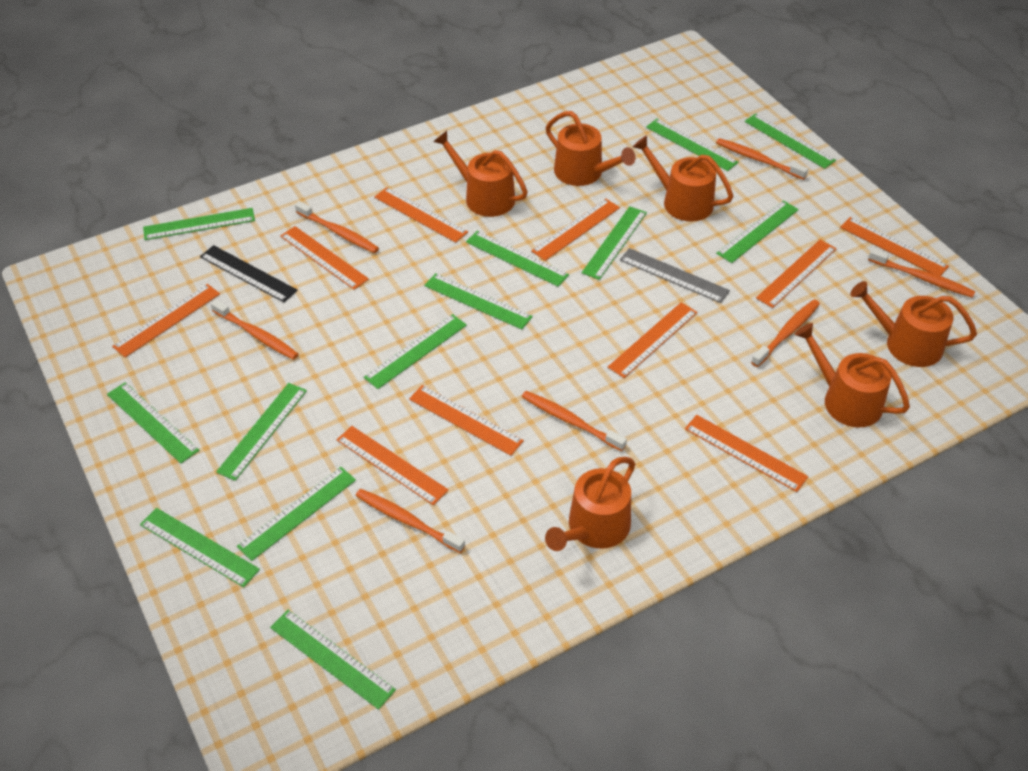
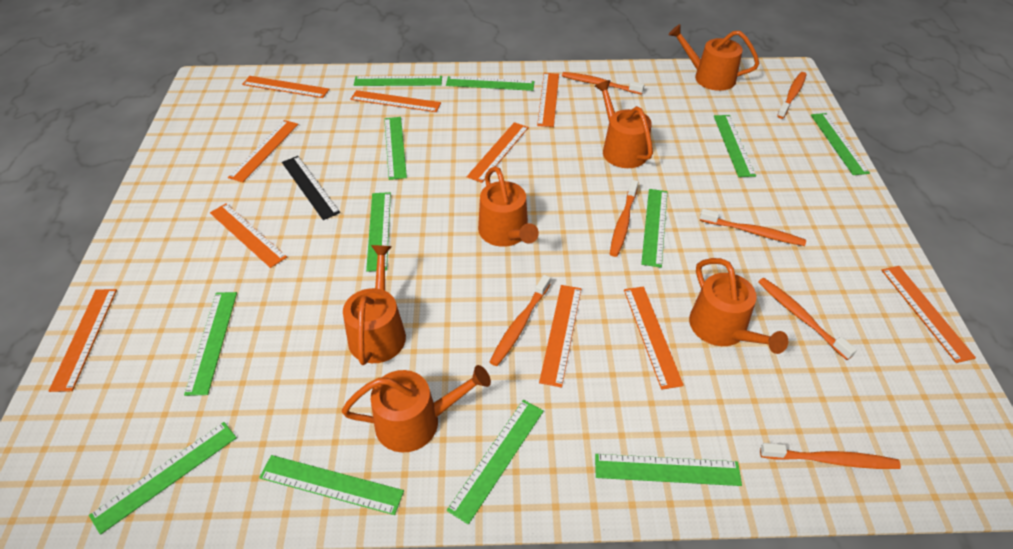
green ruler: 13 -> 12
grey ruler: 1 -> 0

